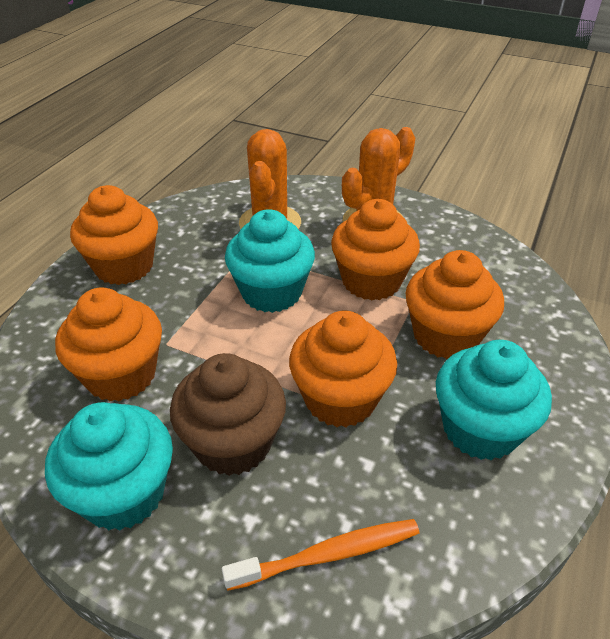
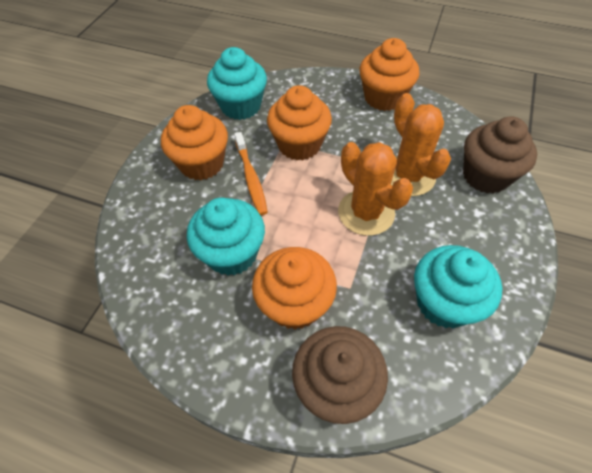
brown cupcake: 1 -> 2
orange cupcake: 5 -> 4

